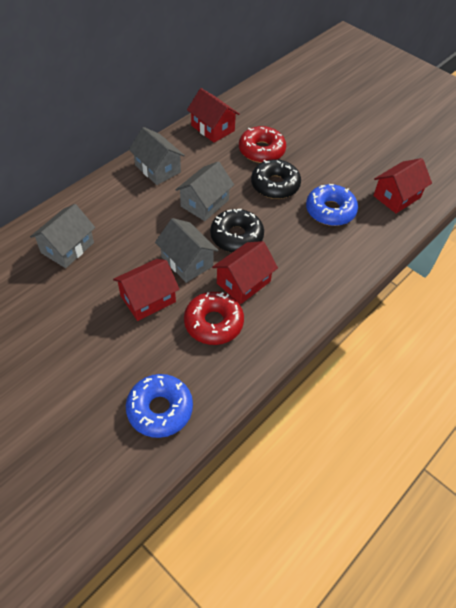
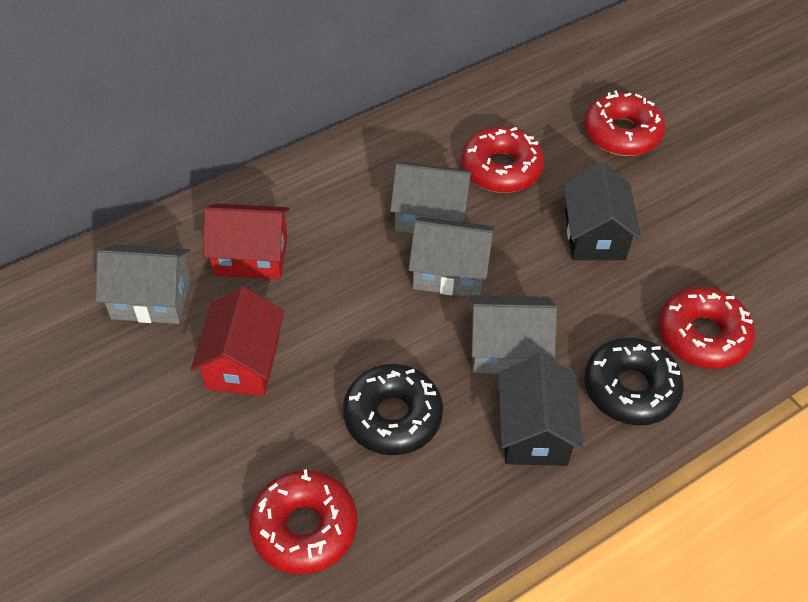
black house: 0 -> 2
blue donut: 2 -> 0
red donut: 2 -> 4
red house: 4 -> 2

